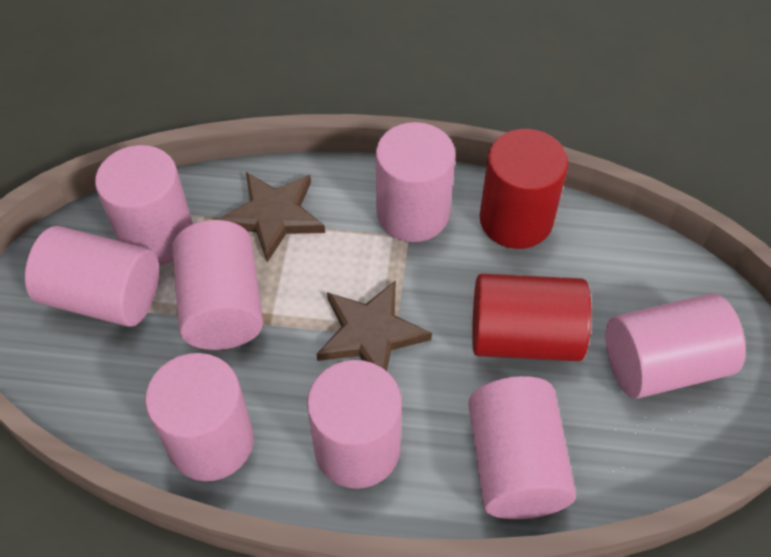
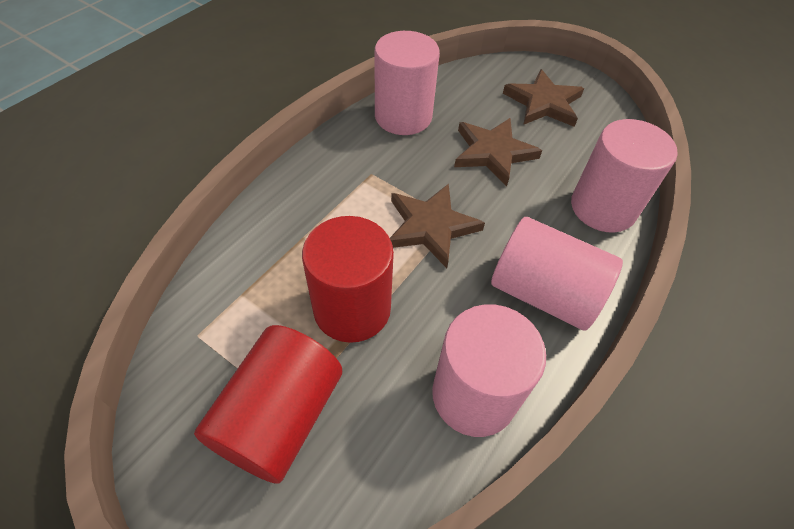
brown star: 2 -> 3
pink cylinder: 8 -> 4

